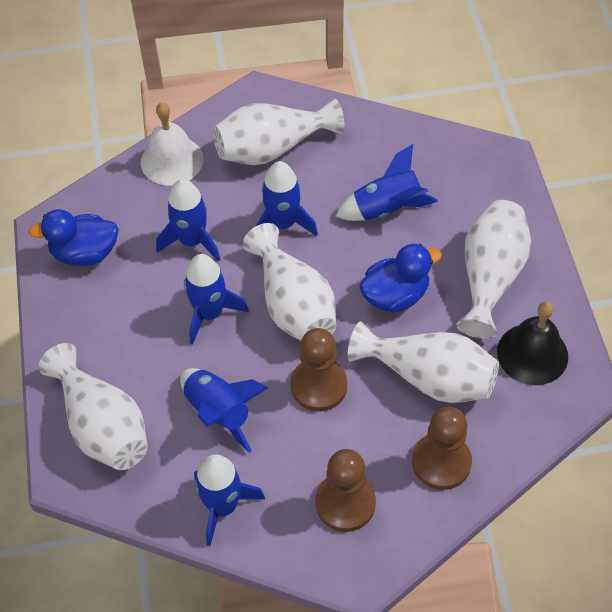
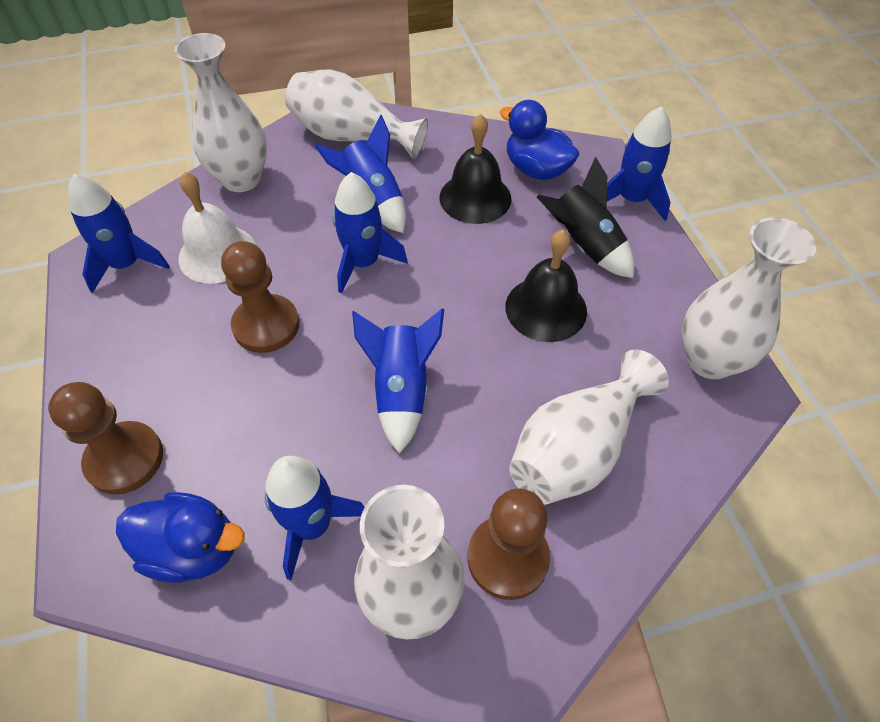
black bell: 1 -> 2
black rocket: 0 -> 1

